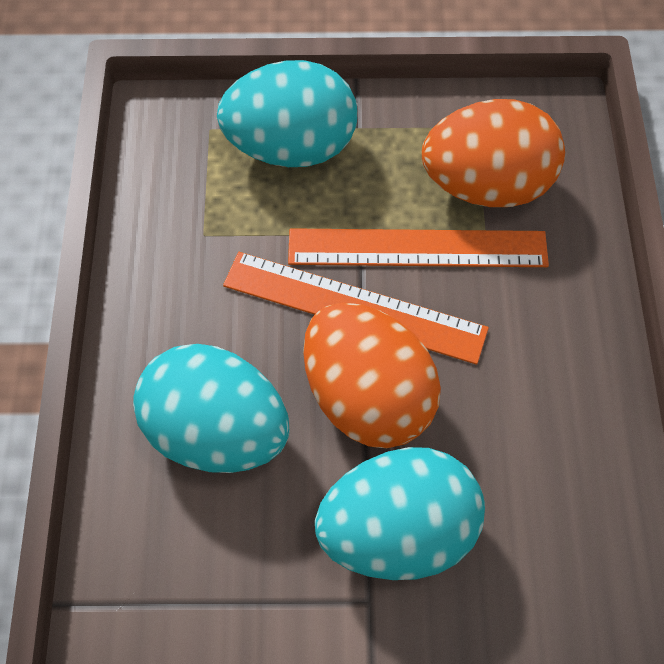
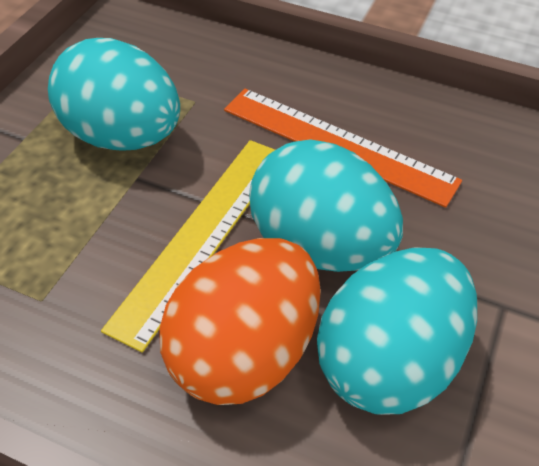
orange egg: 2 -> 1
orange ruler: 2 -> 1
yellow ruler: 0 -> 1

